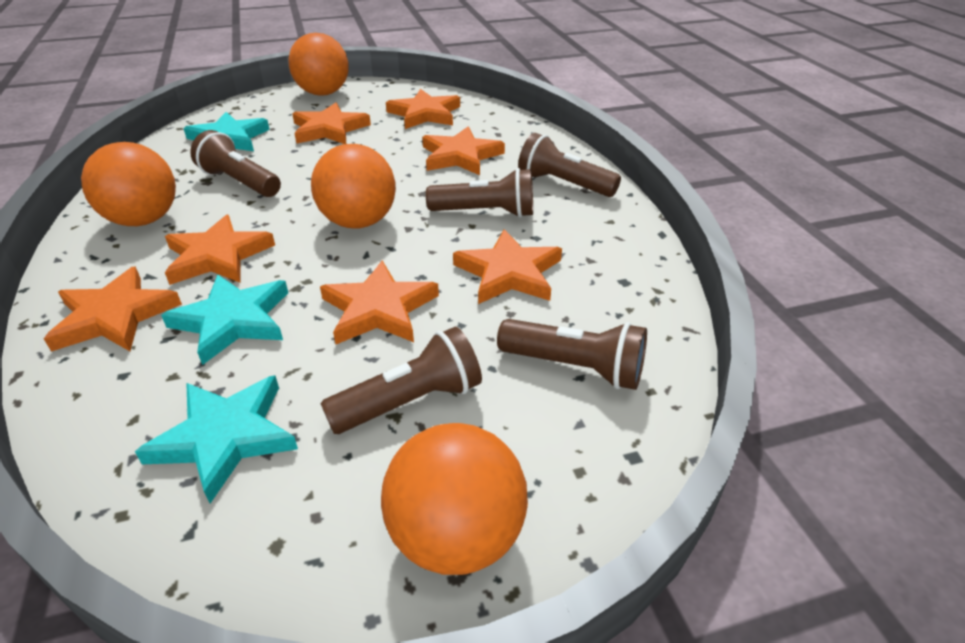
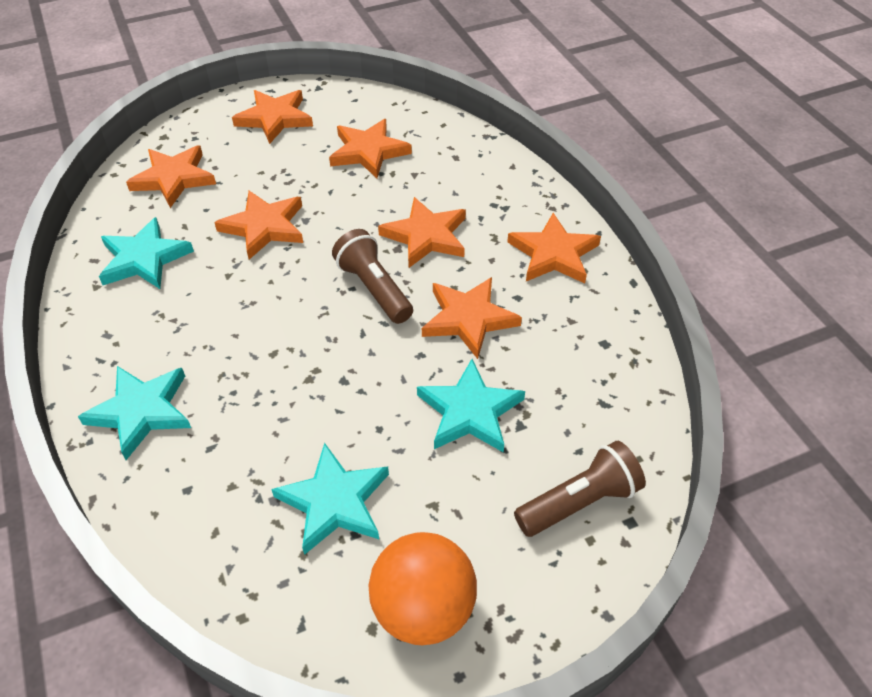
brown flashlight: 5 -> 2
orange ball: 4 -> 1
turquoise star: 3 -> 4

